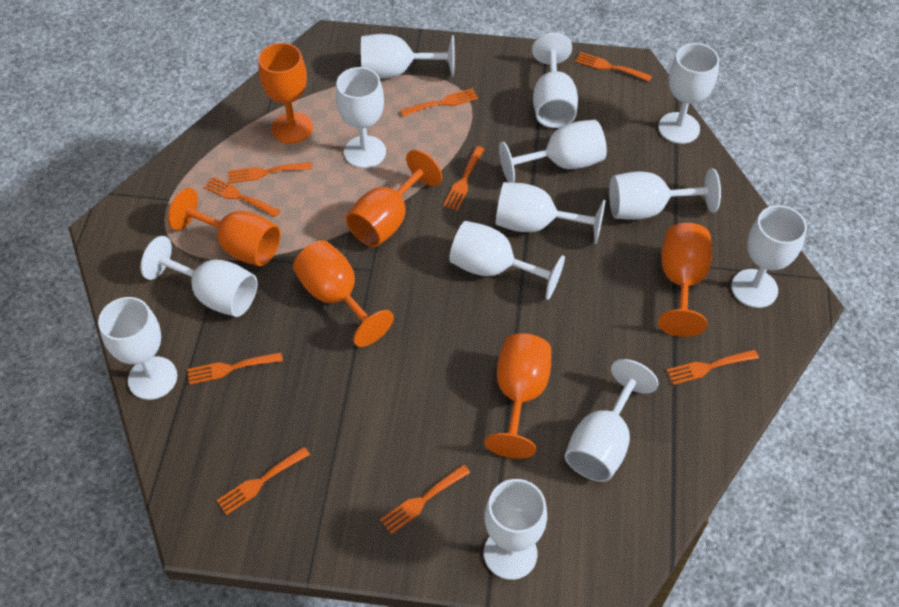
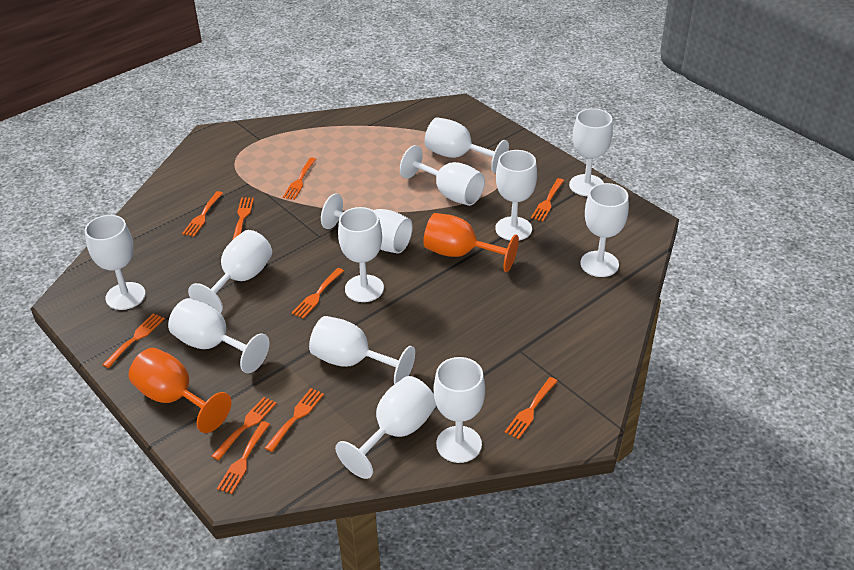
orange fork: 9 -> 10
orange goblet: 6 -> 2

